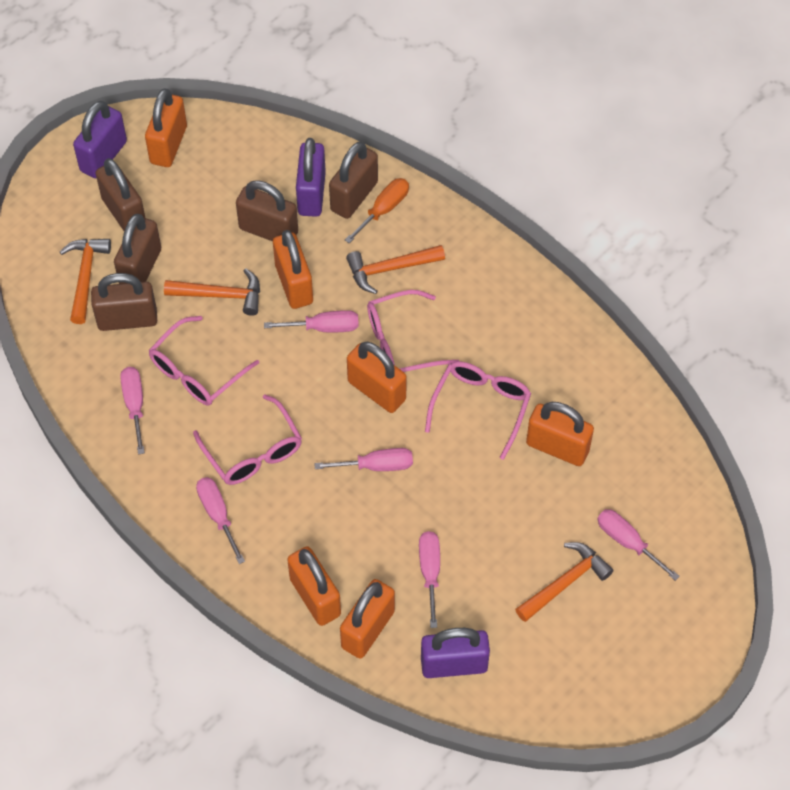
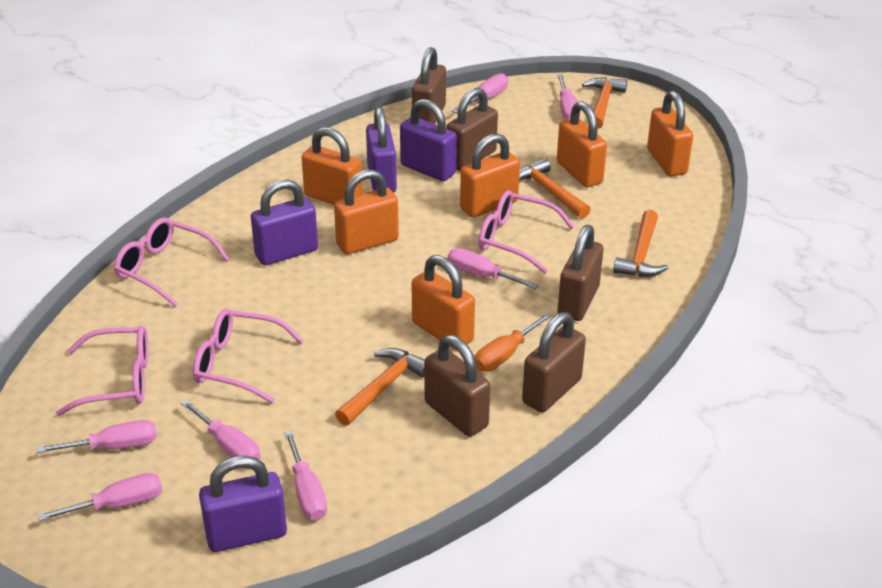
pink screwdriver: 6 -> 7
purple padlock: 3 -> 4

